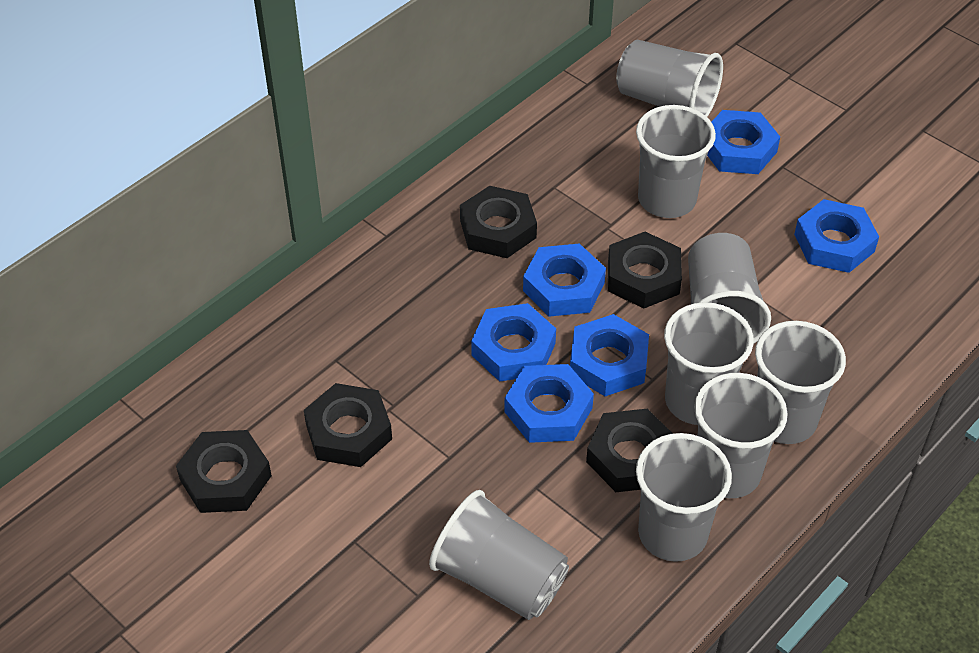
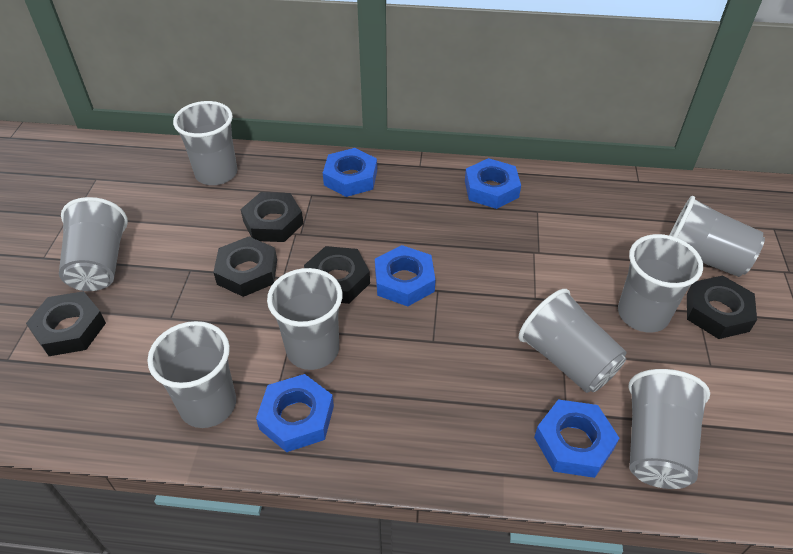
blue nut: 6 -> 5

